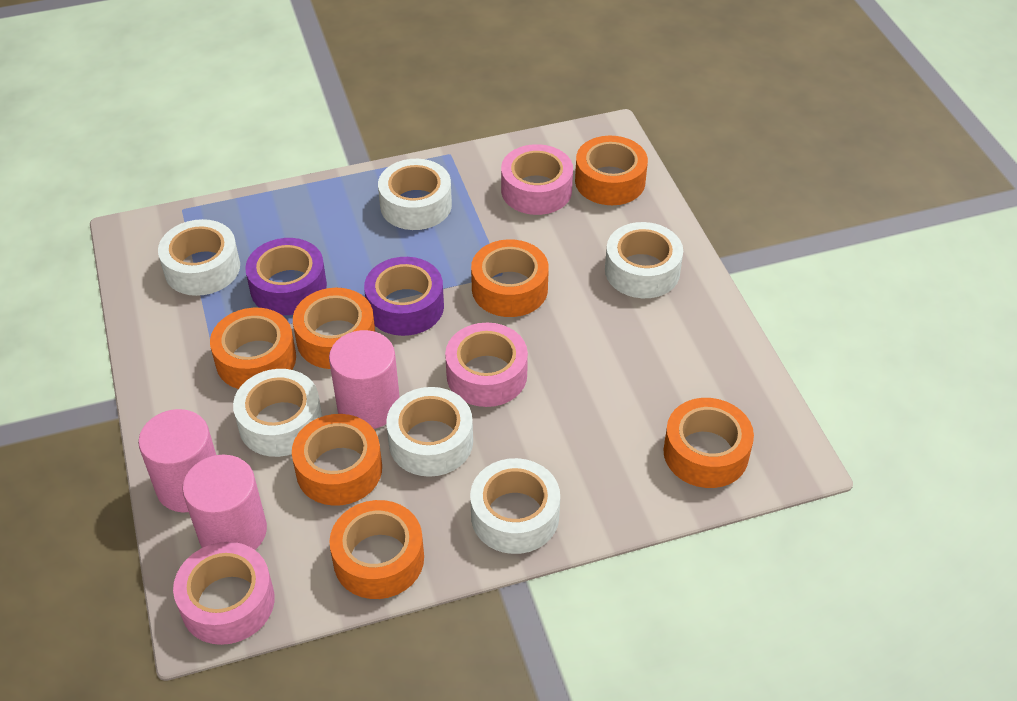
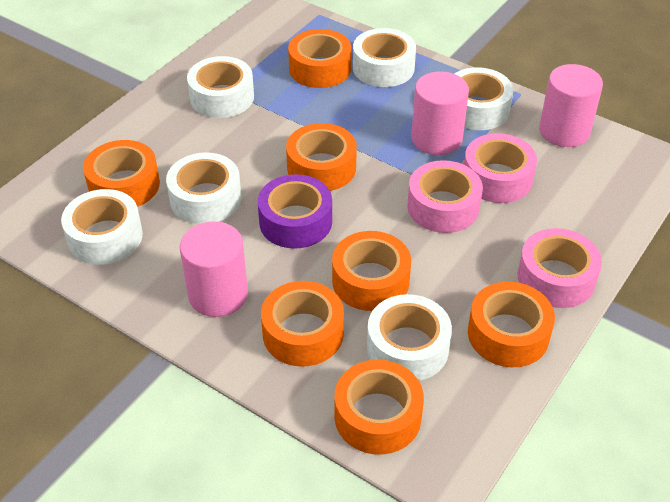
purple tape: 2 -> 1

